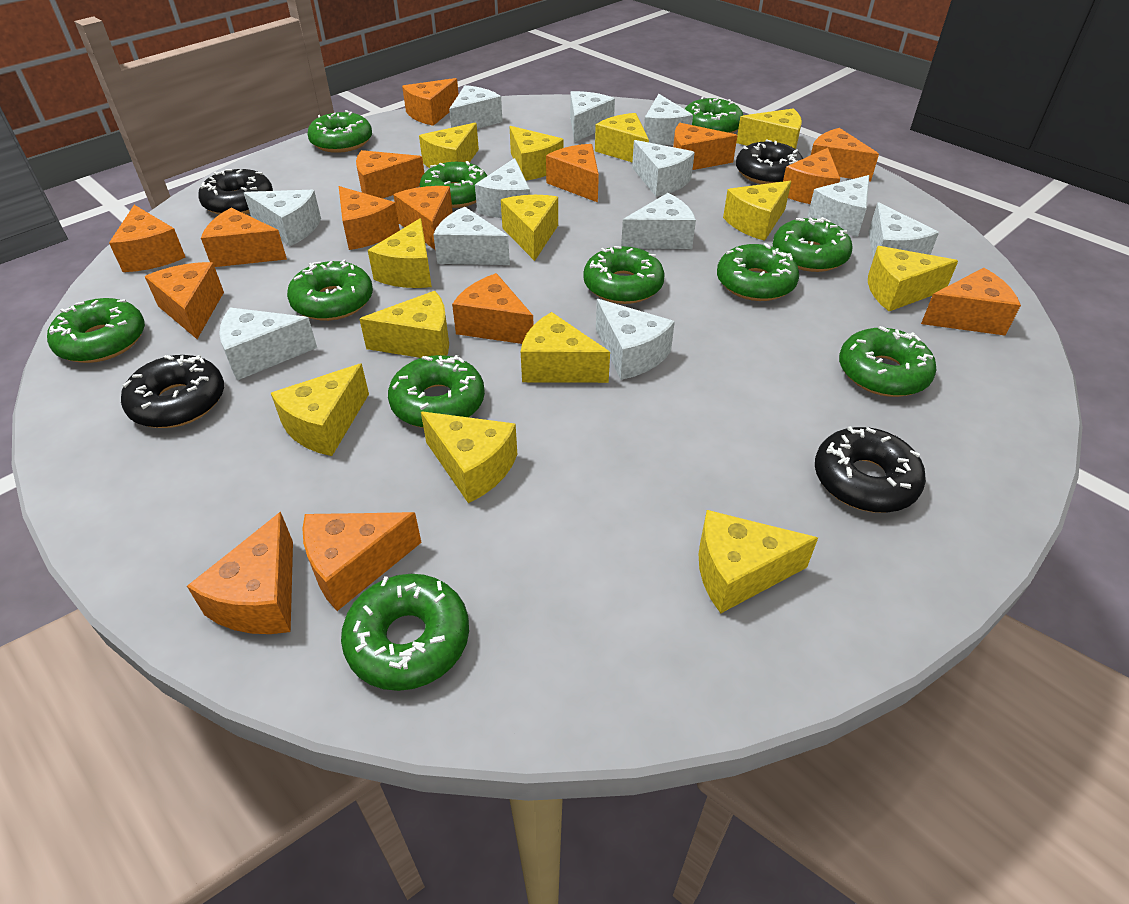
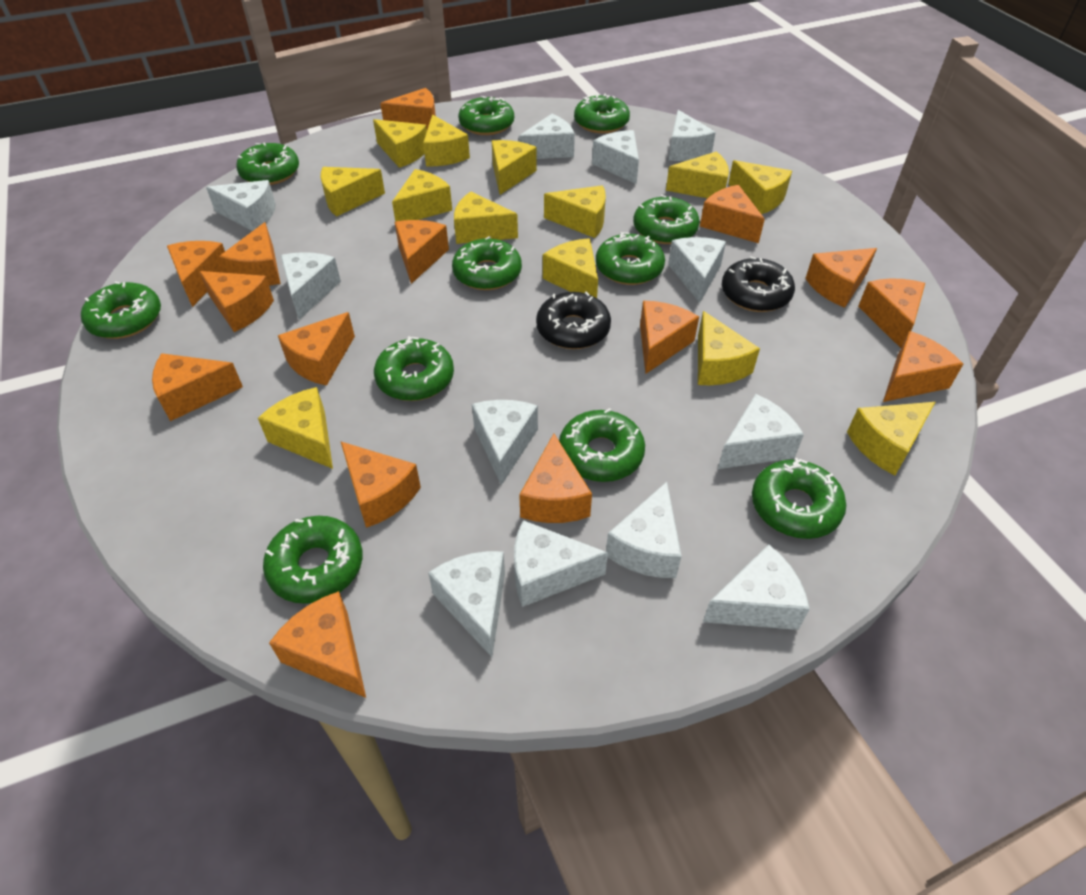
black donut: 4 -> 2

